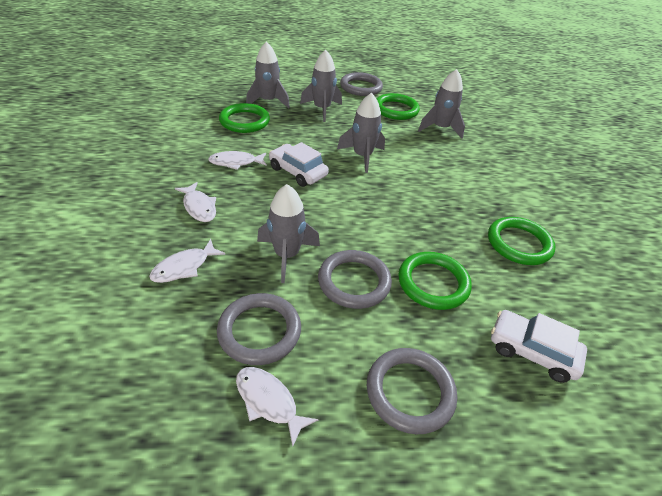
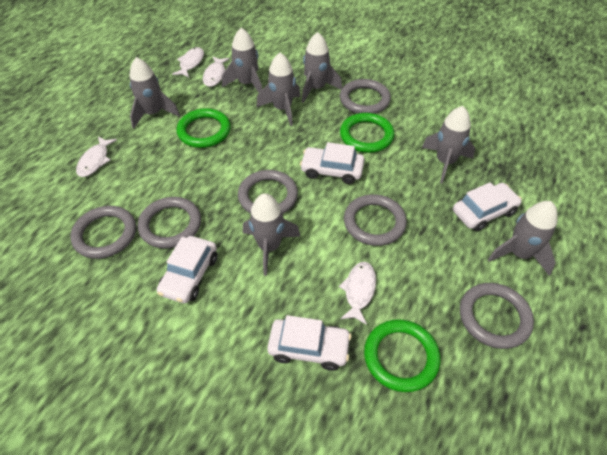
green ring: 4 -> 3
grey ring: 4 -> 6
grey rocket: 5 -> 7
white car: 2 -> 4

